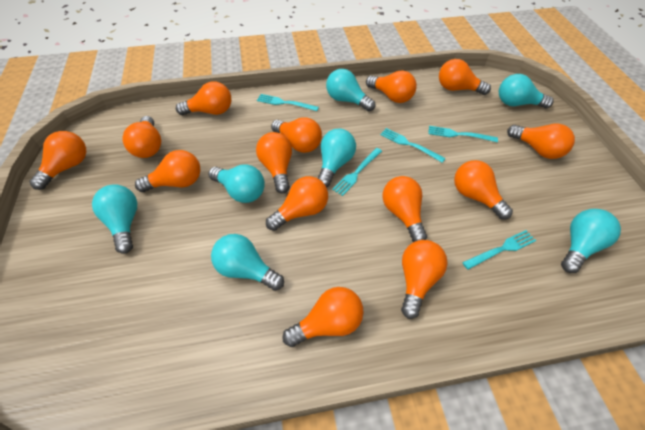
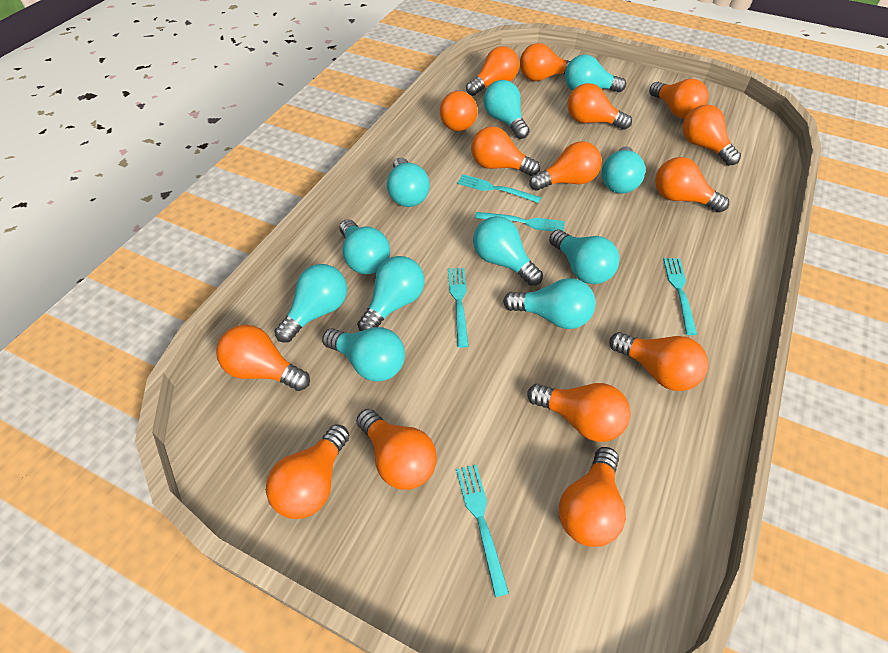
orange light bulb: 14 -> 15
turquoise light bulb: 7 -> 11

